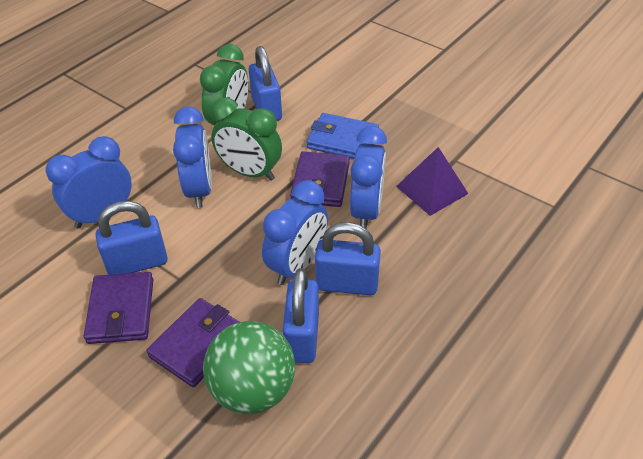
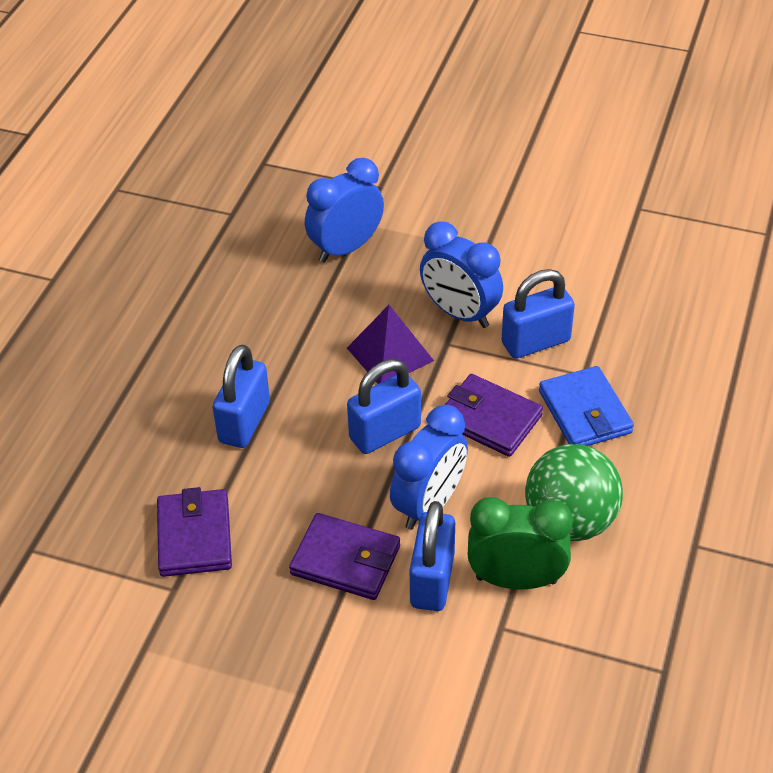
blue clock: 4 -> 3
green clock: 2 -> 1

